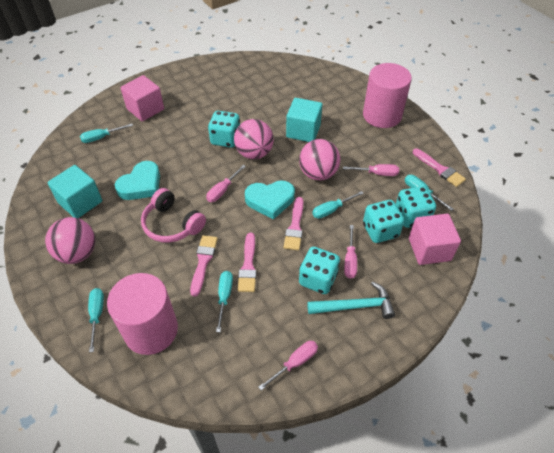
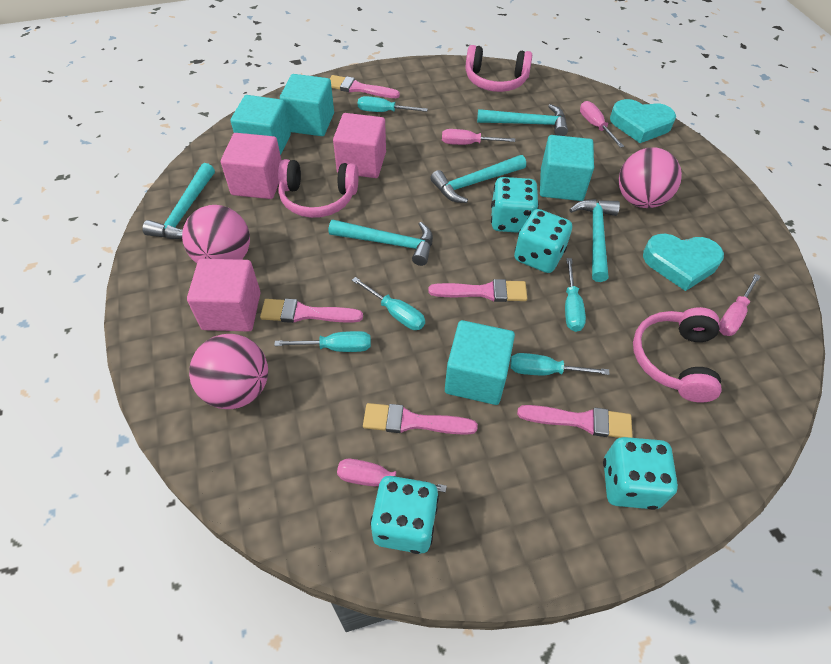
pink brush: 4 -> 5
pink cube: 2 -> 3
pink cylinder: 2 -> 0
pink headphones: 1 -> 3
turquoise cube: 2 -> 4
turquoise hammer: 1 -> 5

